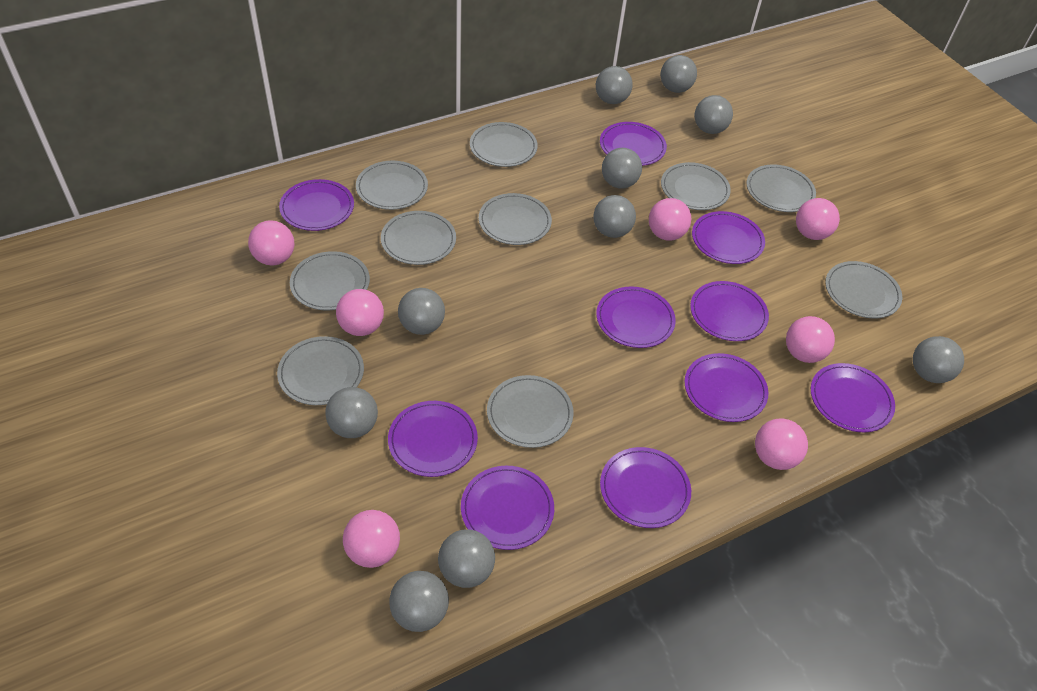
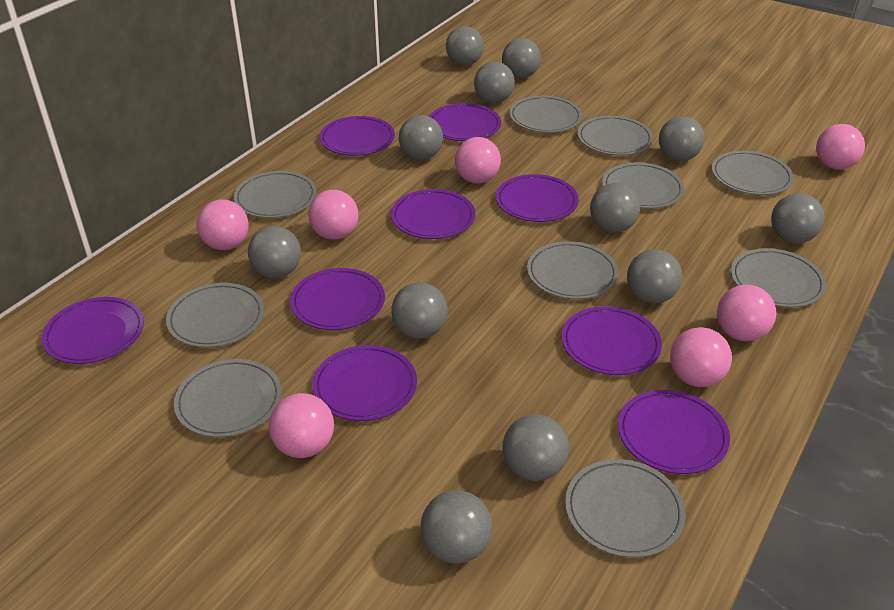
grey ball: 10 -> 12
purple plate: 10 -> 9

